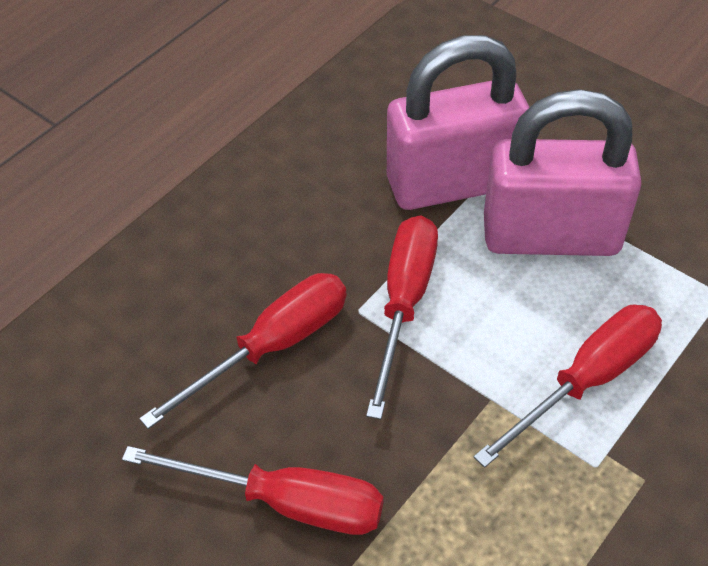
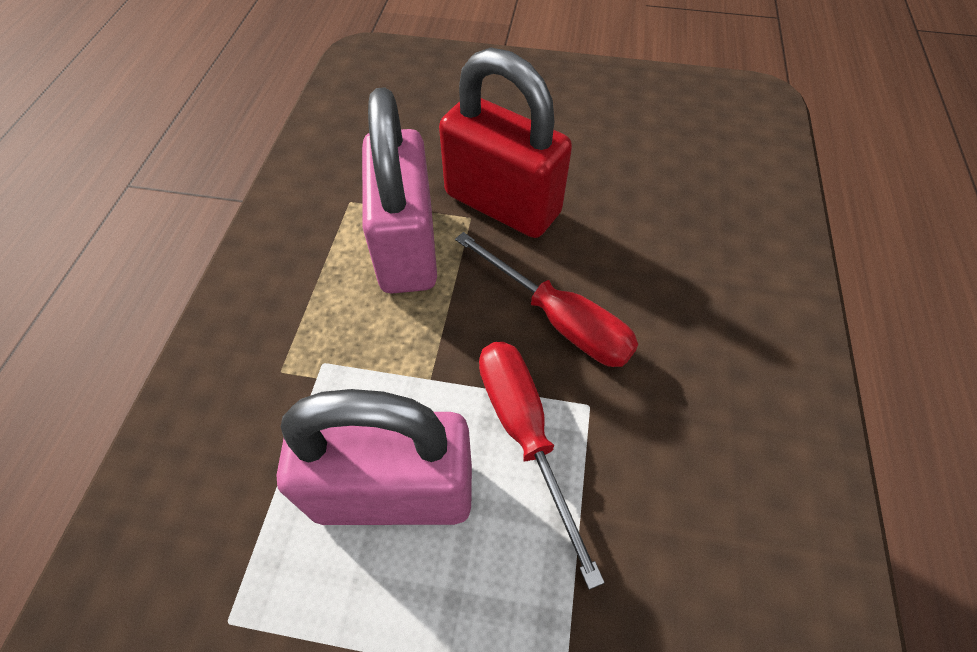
red padlock: 0 -> 1
red screwdriver: 4 -> 2

